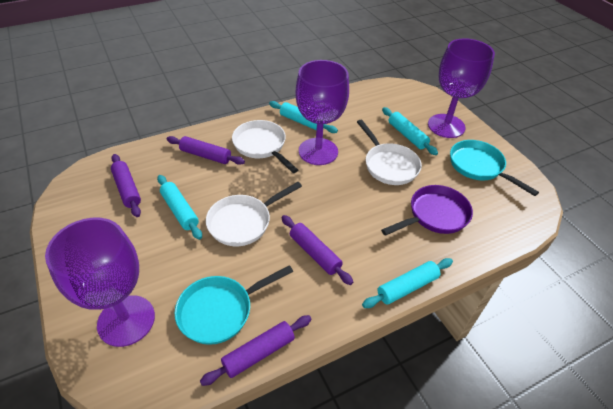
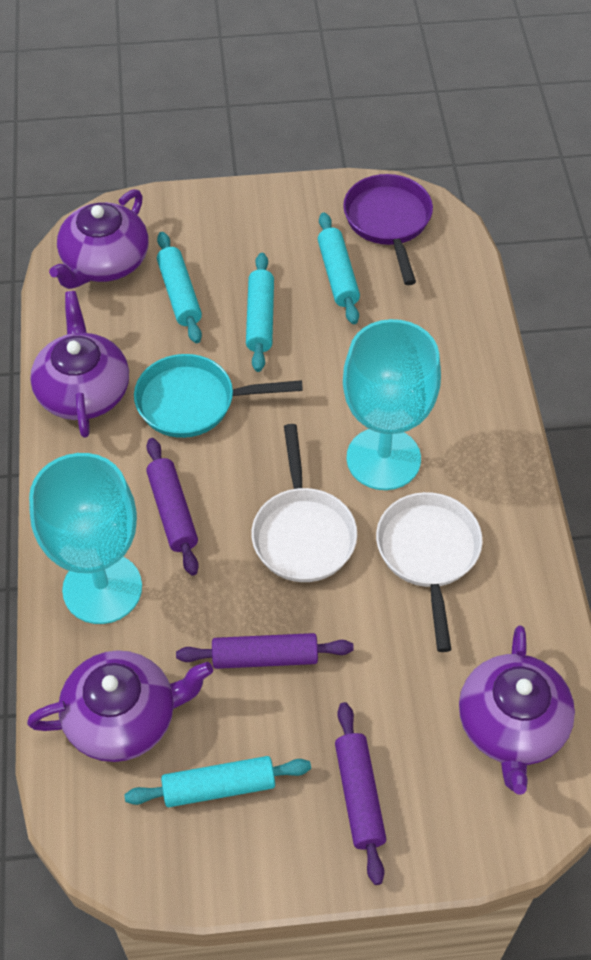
purple goblet: 3 -> 0
purple rolling pin: 4 -> 3
purple teapot: 0 -> 4
turquoise goblet: 0 -> 2
turquoise pan: 2 -> 1
white pan: 3 -> 2

